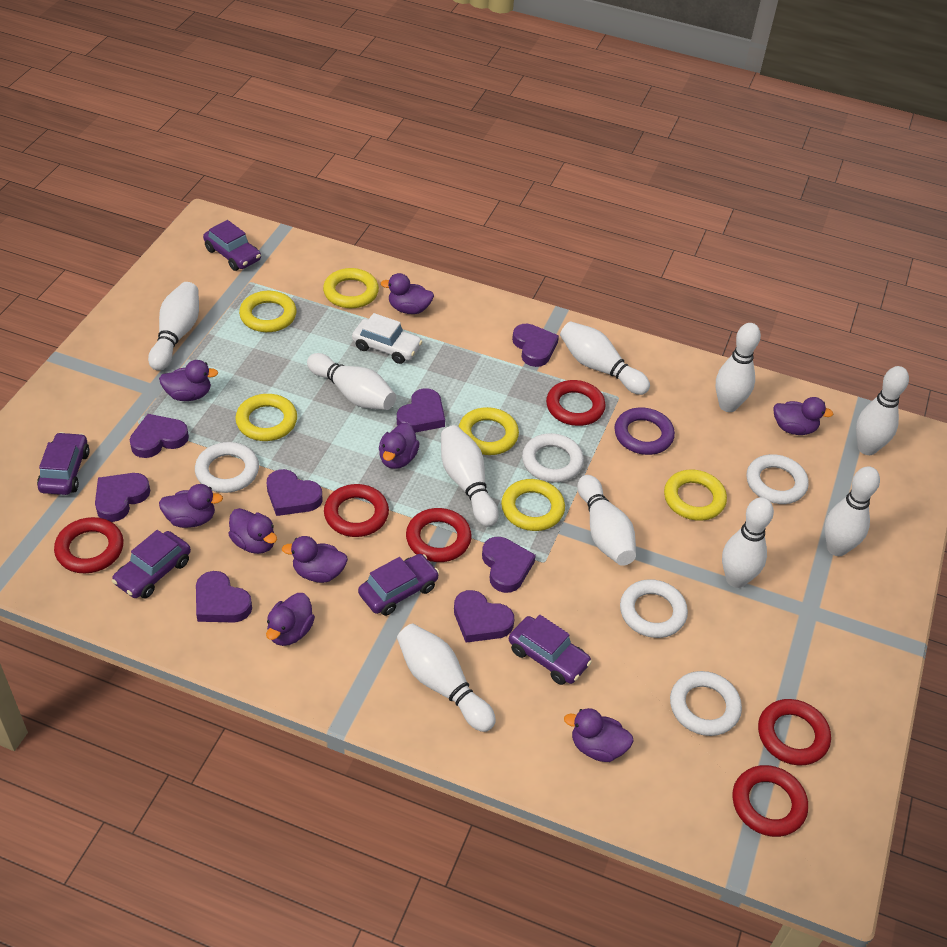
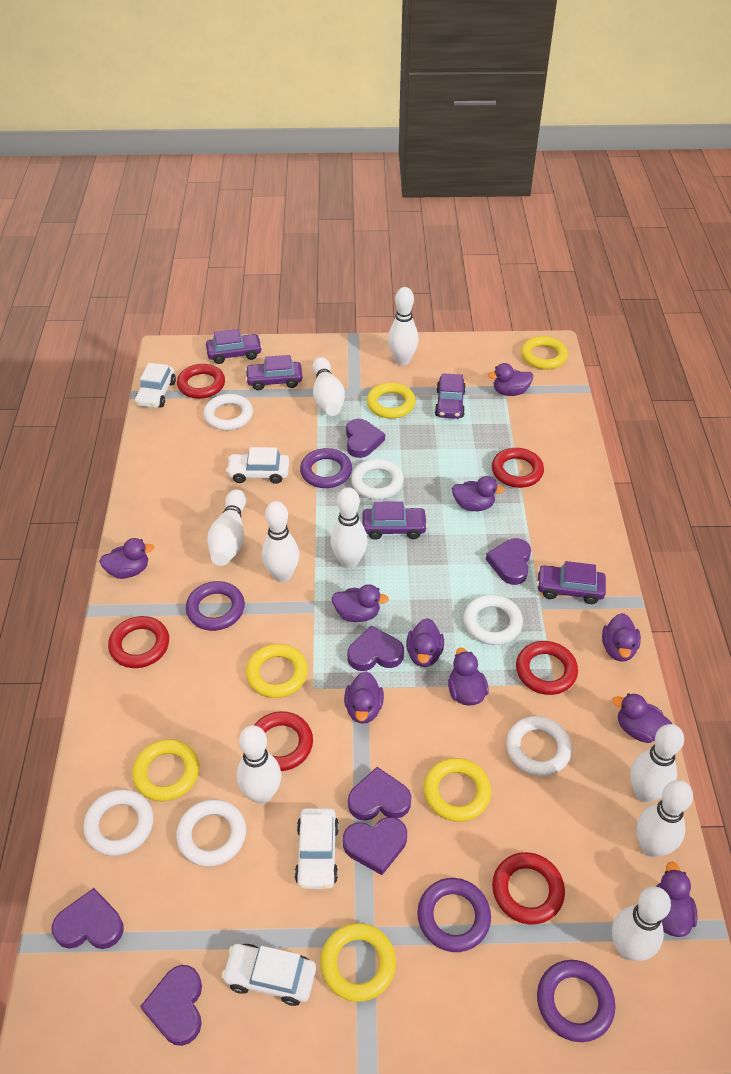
purple duck: 9 -> 10
purple heart: 8 -> 7
purple ring: 1 -> 4
white bowling pin: 10 -> 9
white car: 1 -> 4
white ring: 5 -> 6

